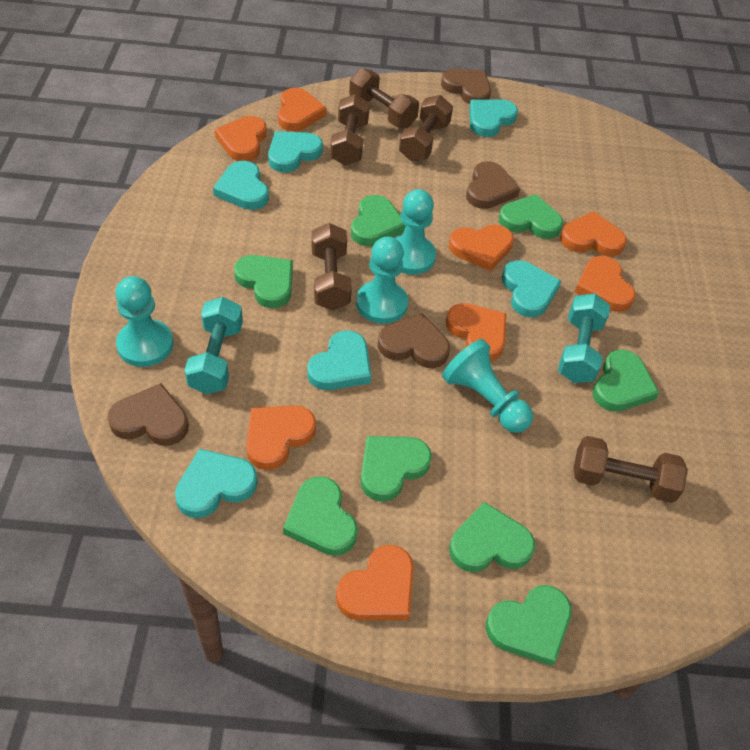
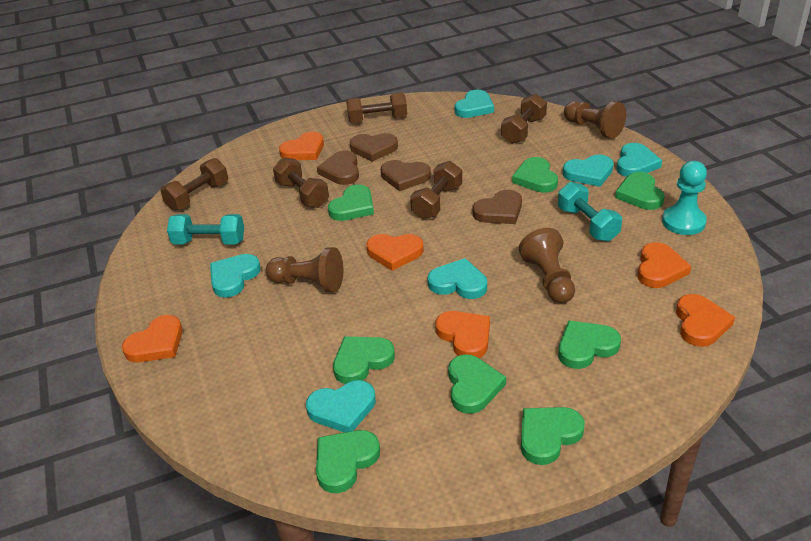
brown pawn: 0 -> 3
orange heart: 8 -> 6
turquoise pawn: 4 -> 1

